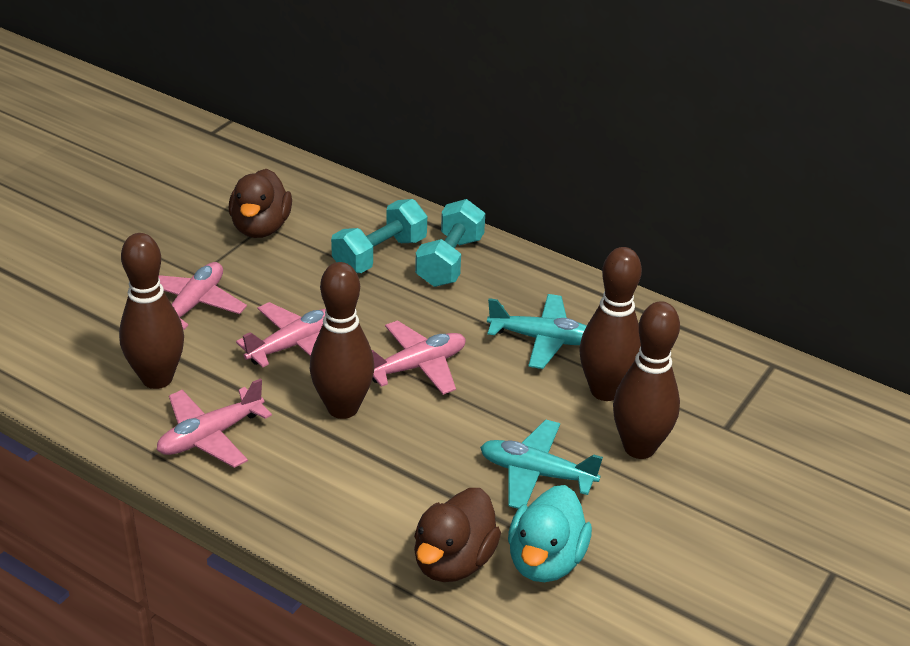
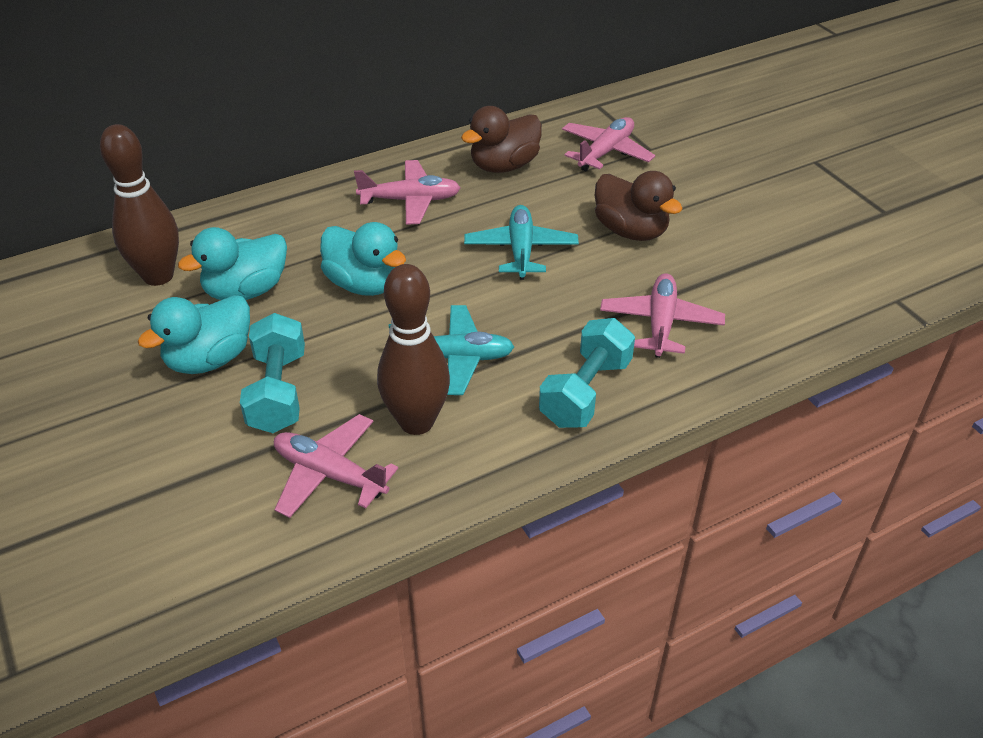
brown bowling pin: 4 -> 2
turquoise duck: 1 -> 3

